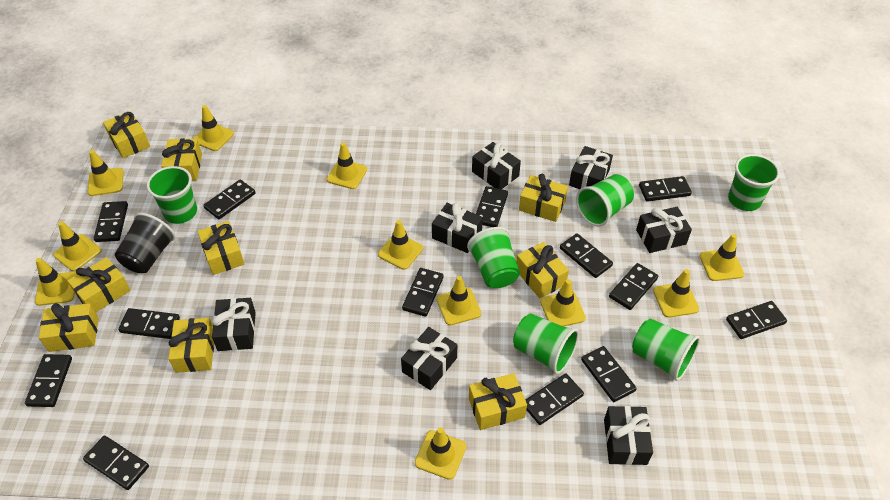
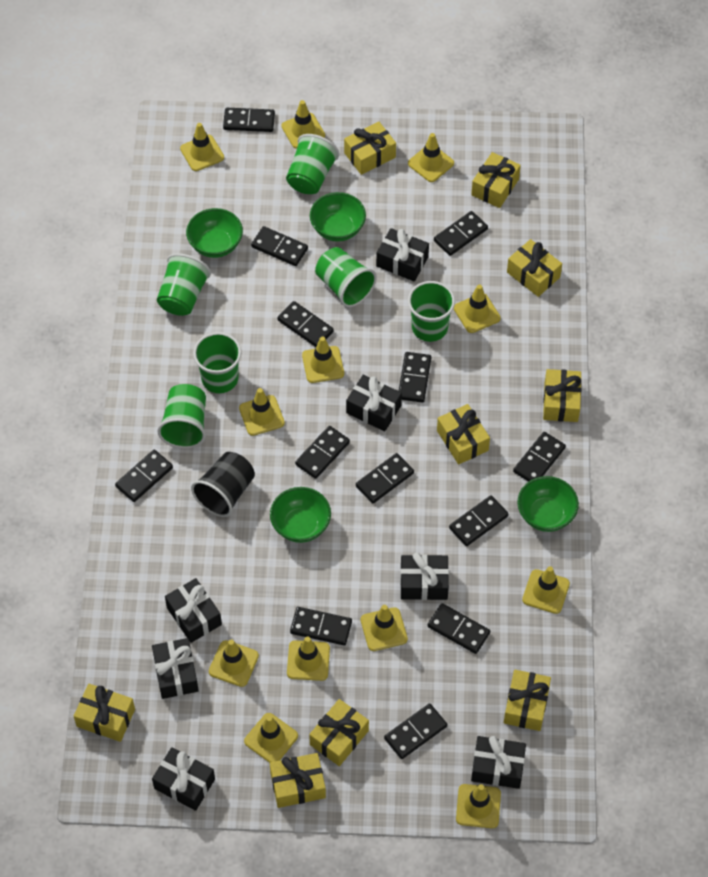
green bowl: 0 -> 4
yellow traffic cone: 11 -> 12

